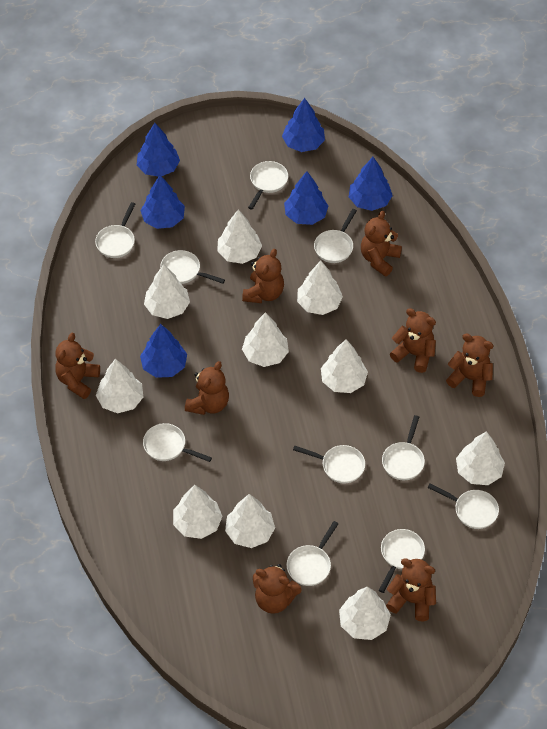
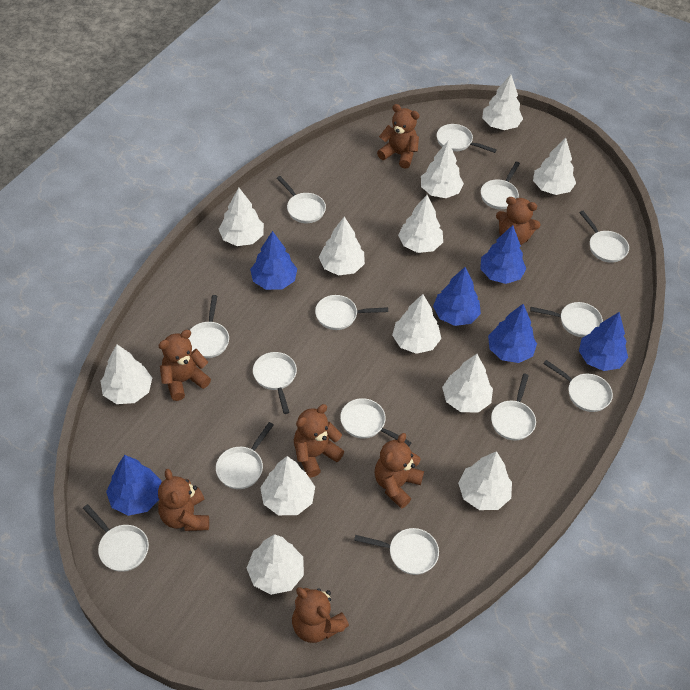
brown teddy bear: 8 -> 7
white pan: 10 -> 14
white tree: 10 -> 12

